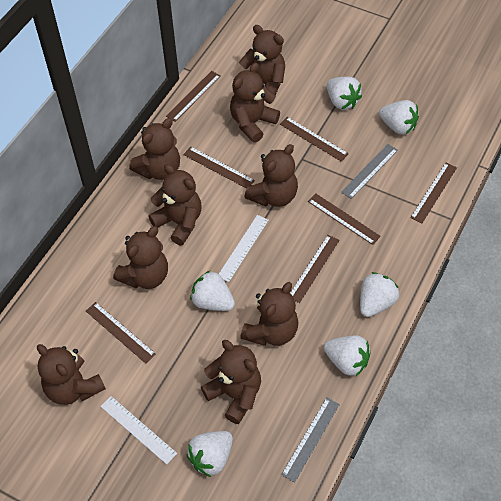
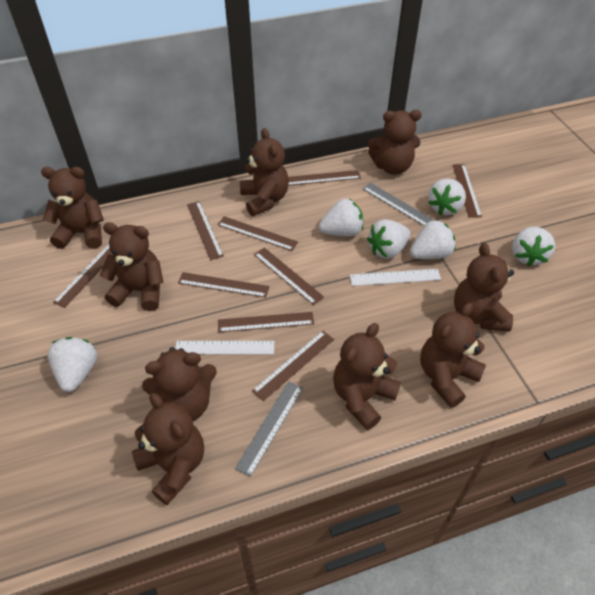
brown ruler: 7 -> 9

